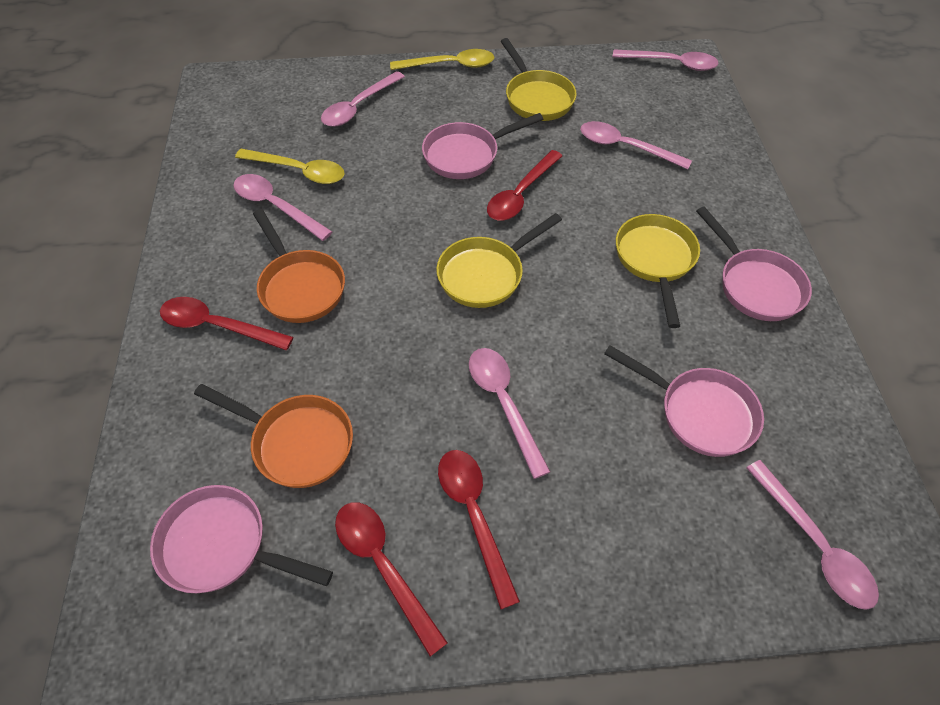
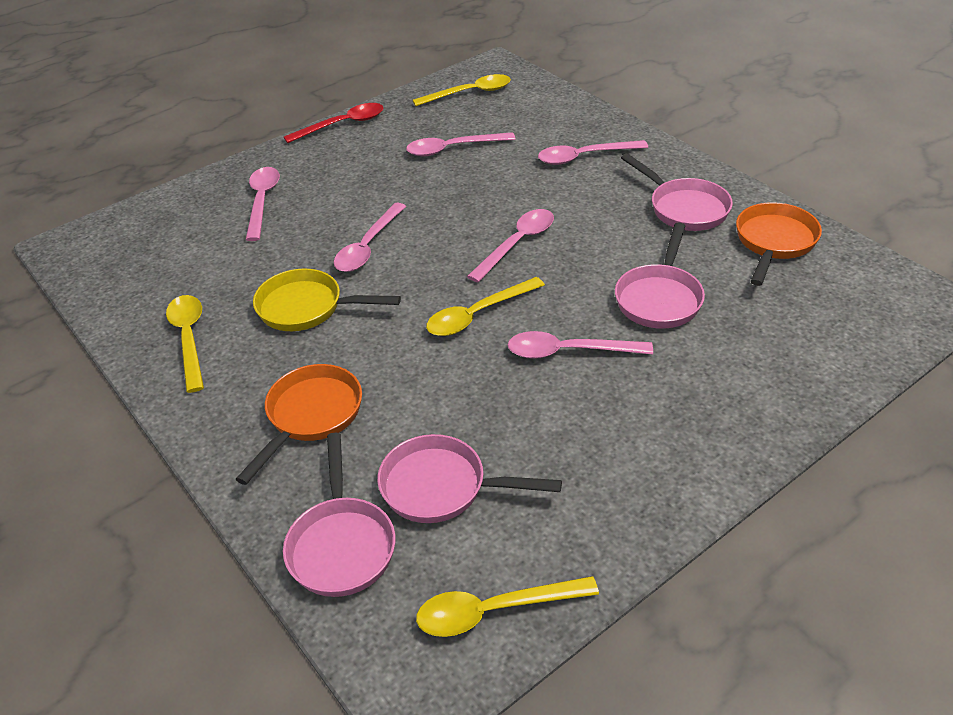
red spoon: 4 -> 1
yellow pan: 3 -> 1
yellow spoon: 2 -> 4

